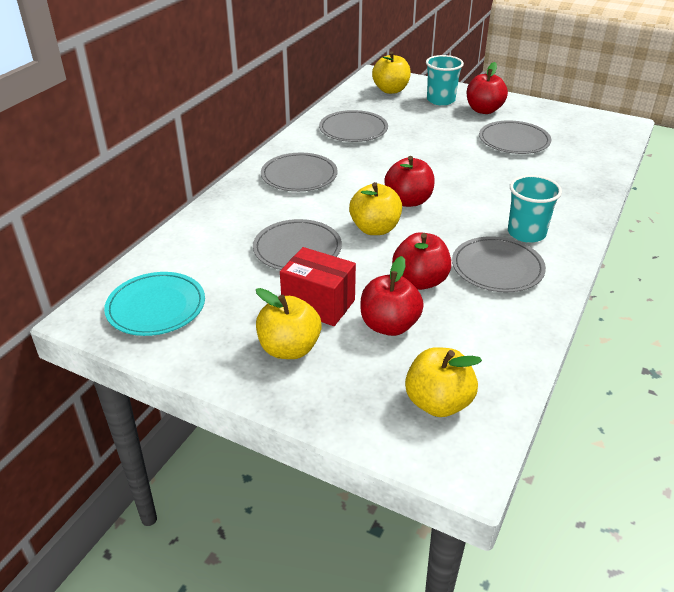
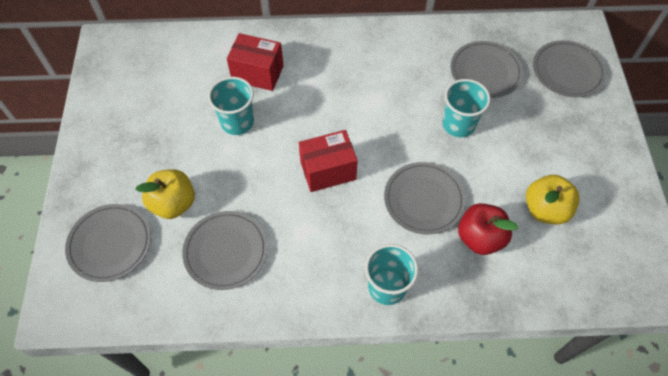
red apple: 4 -> 1
red box: 1 -> 2
turquoise cup: 2 -> 3
turquoise plate: 1 -> 0
yellow apple: 4 -> 2

